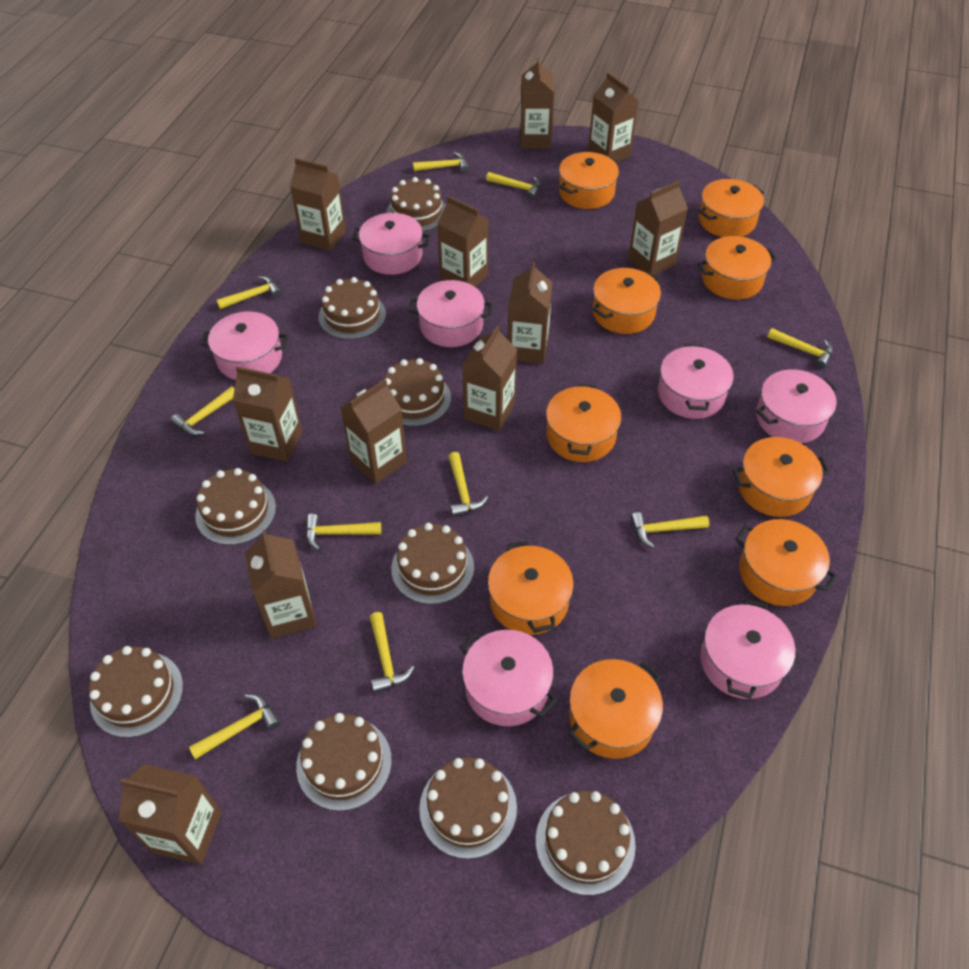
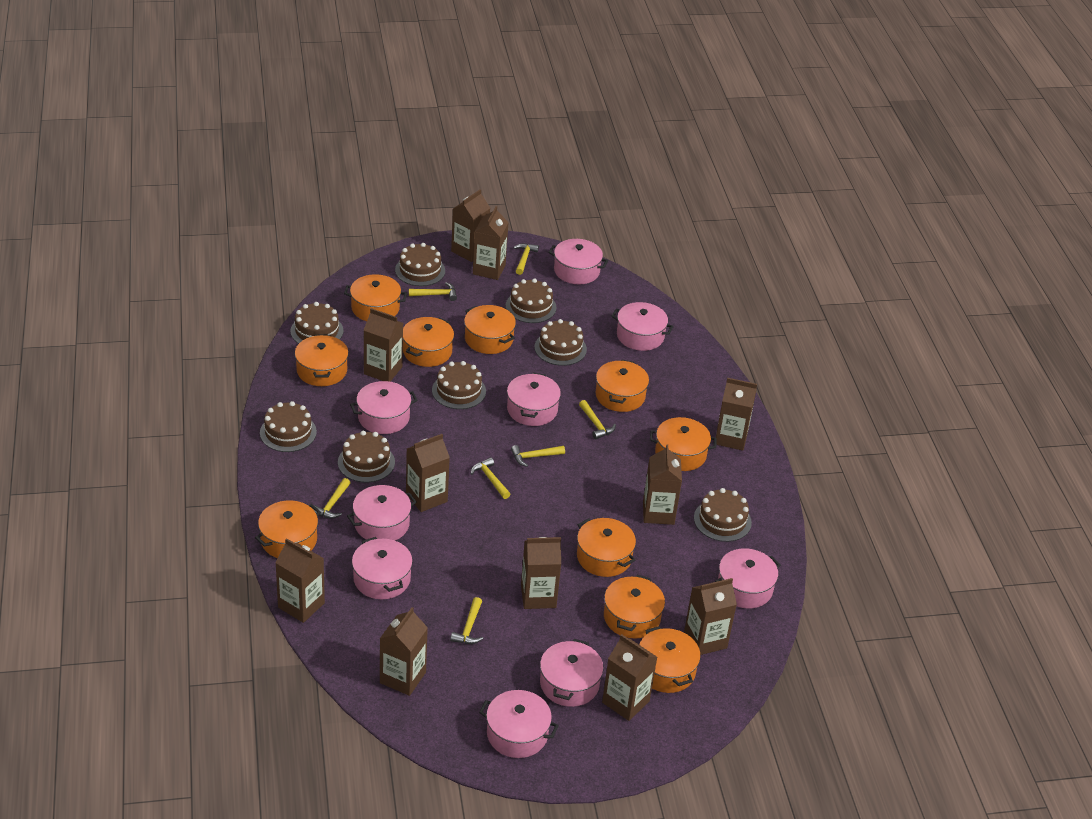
brown cake: 9 -> 8
orange pot: 9 -> 10
pink pot: 7 -> 9
yellow hammer: 10 -> 7

